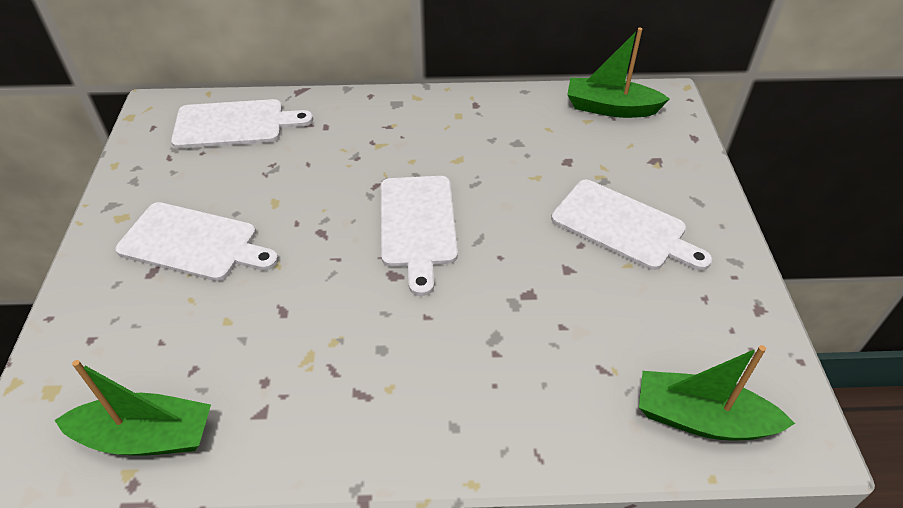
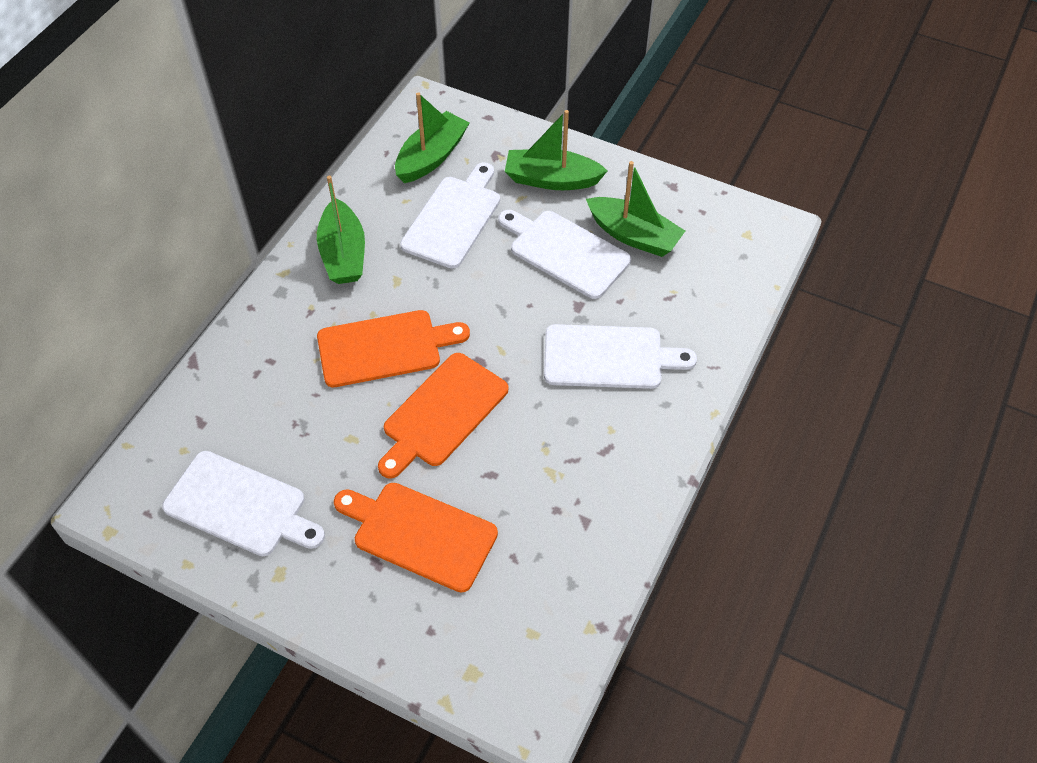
green boat: 3 -> 4
orange cutting board: 0 -> 3

